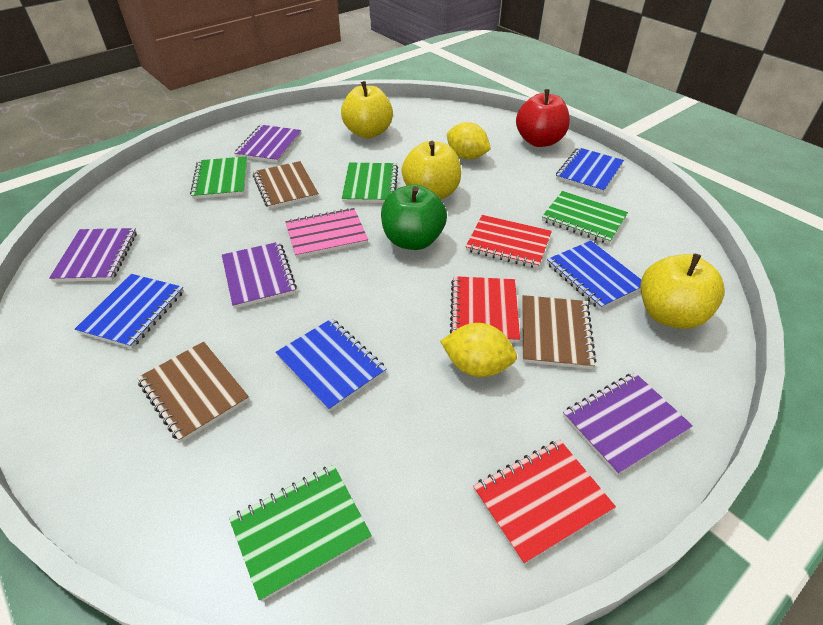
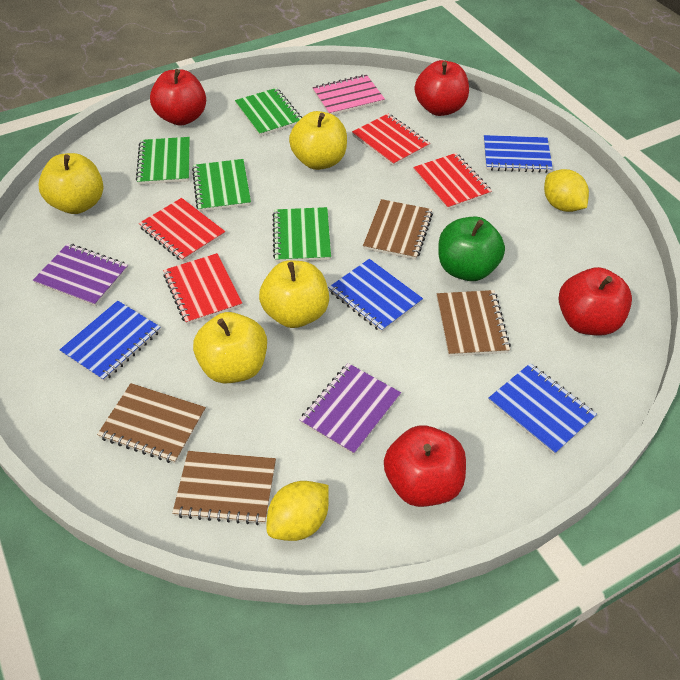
brown notebook: 3 -> 4
purple notebook: 4 -> 2
red apple: 1 -> 4
red notebook: 3 -> 4
yellow apple: 3 -> 4

